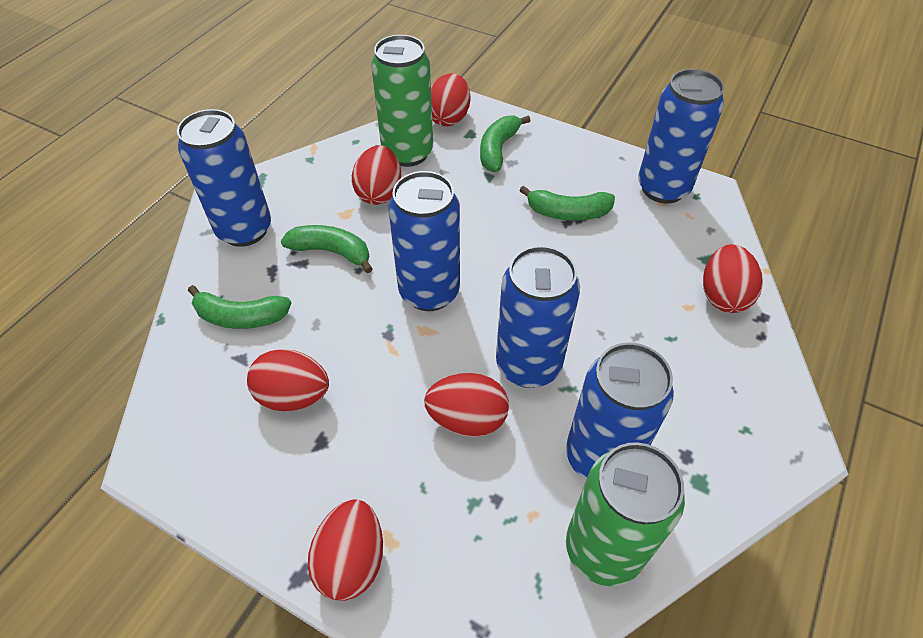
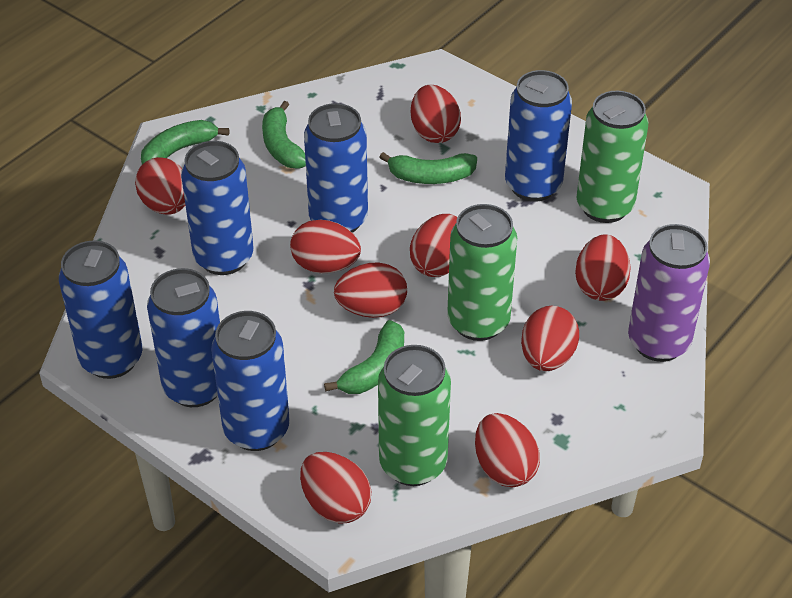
blue can: 5 -> 6
green can: 2 -> 3
purple can: 0 -> 1
red egg: 6 -> 9

